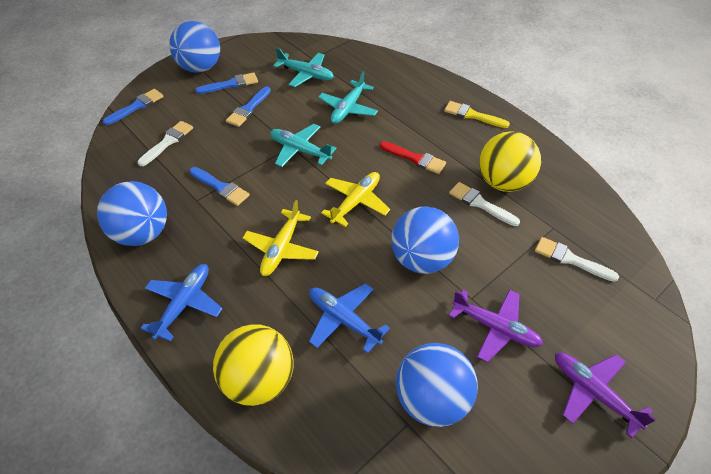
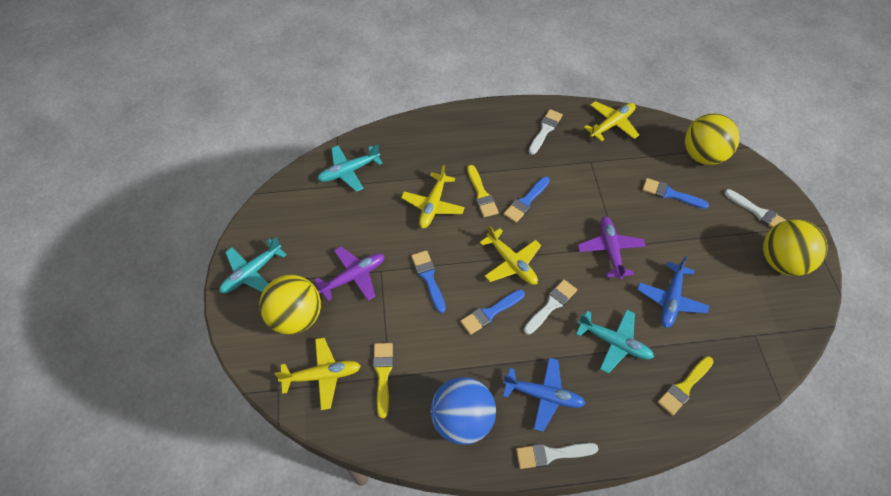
blue ball: 4 -> 1
red brush: 1 -> 0
white brush: 3 -> 4
yellow ball: 2 -> 3
yellow brush: 1 -> 3
yellow plane: 2 -> 4

